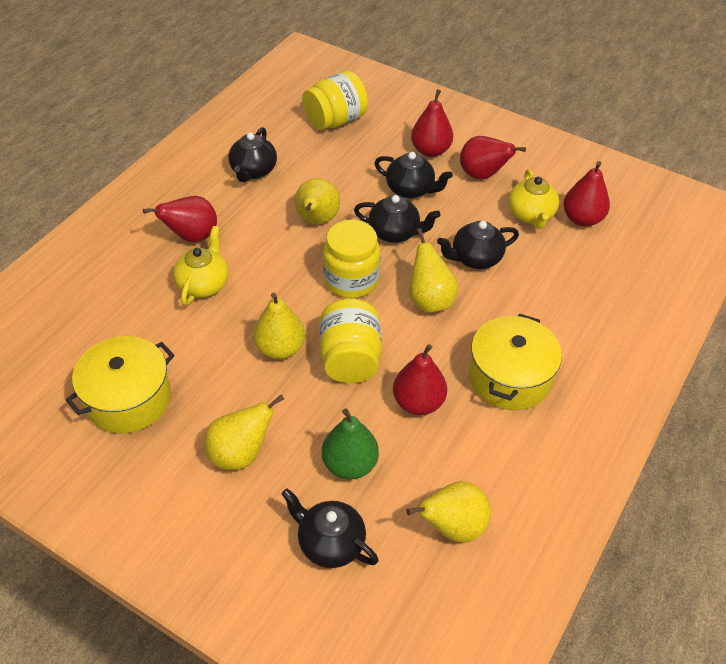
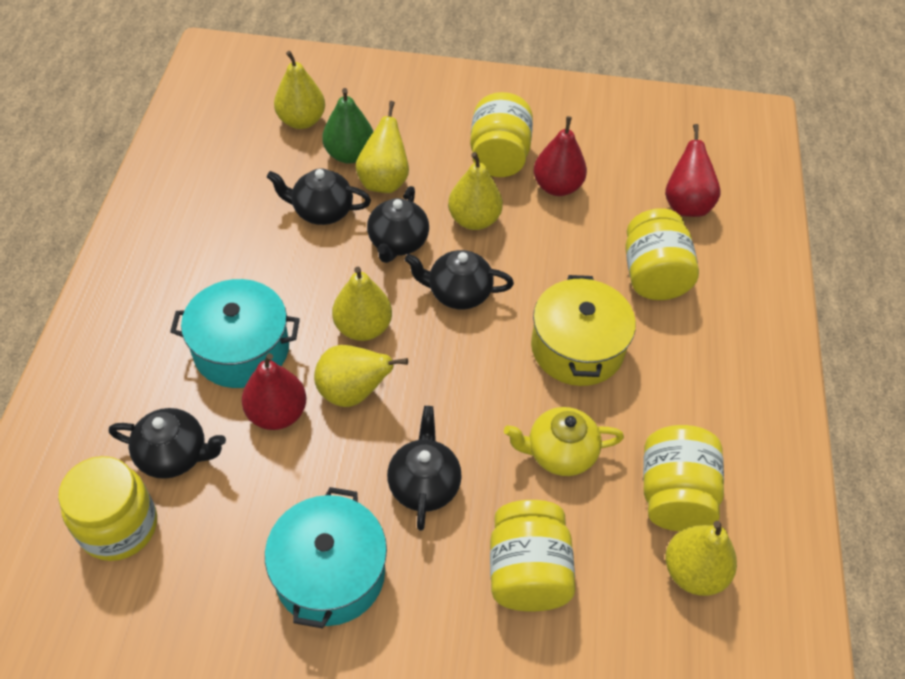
red pear: 5 -> 3
turquoise pot: 0 -> 2
yellow jar: 3 -> 5
yellow pear: 5 -> 6
yellow pot: 2 -> 1
yellow teapot: 2 -> 1

